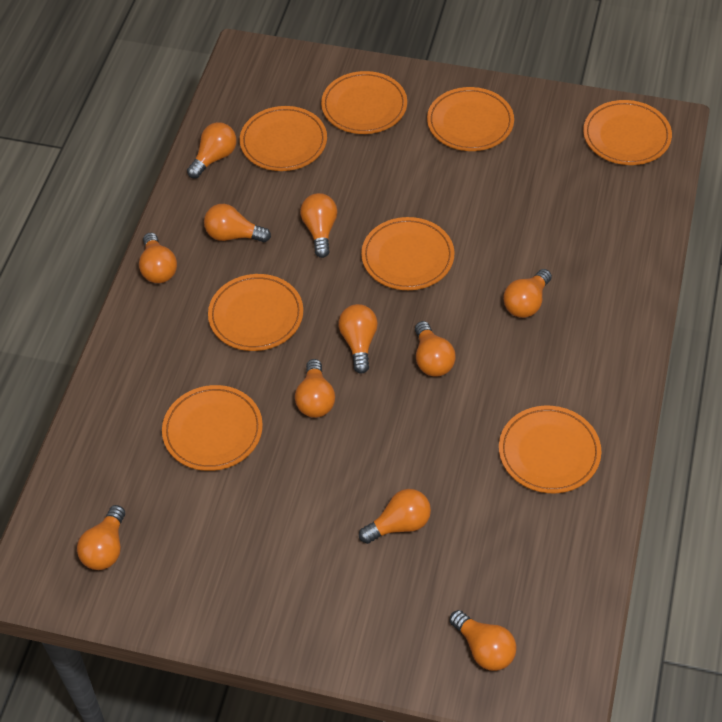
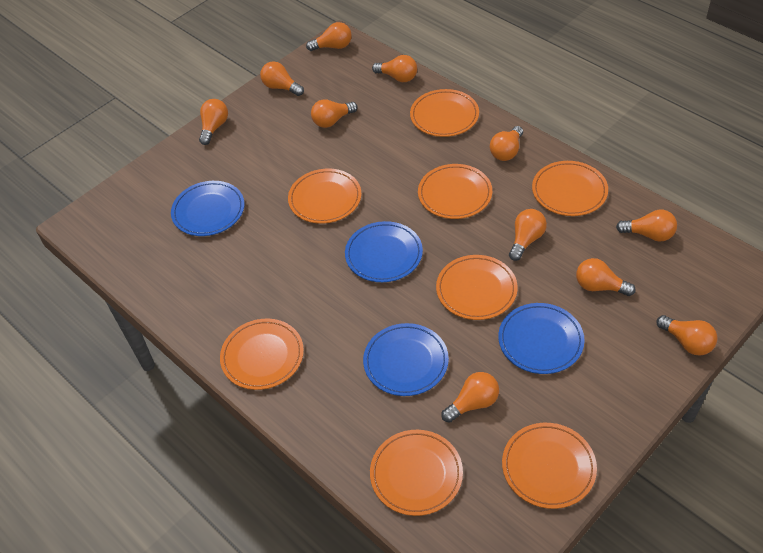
blue plate: 0 -> 4

